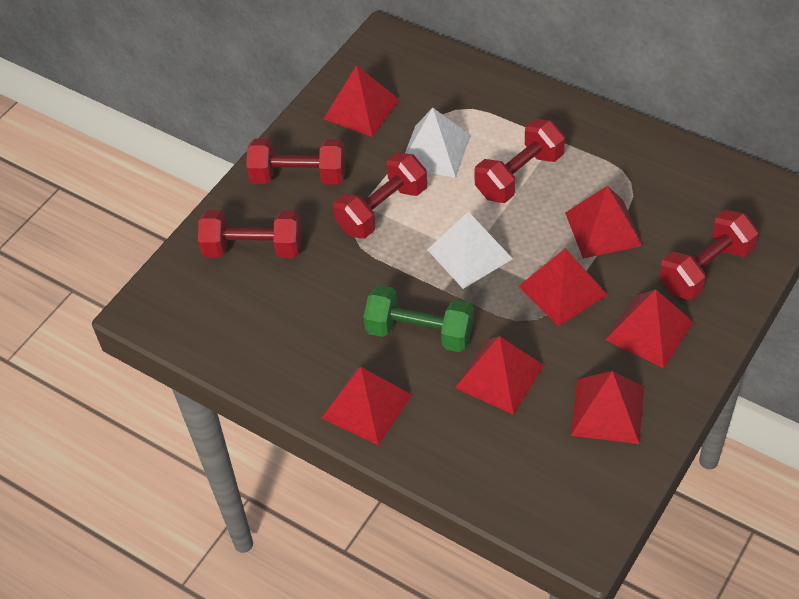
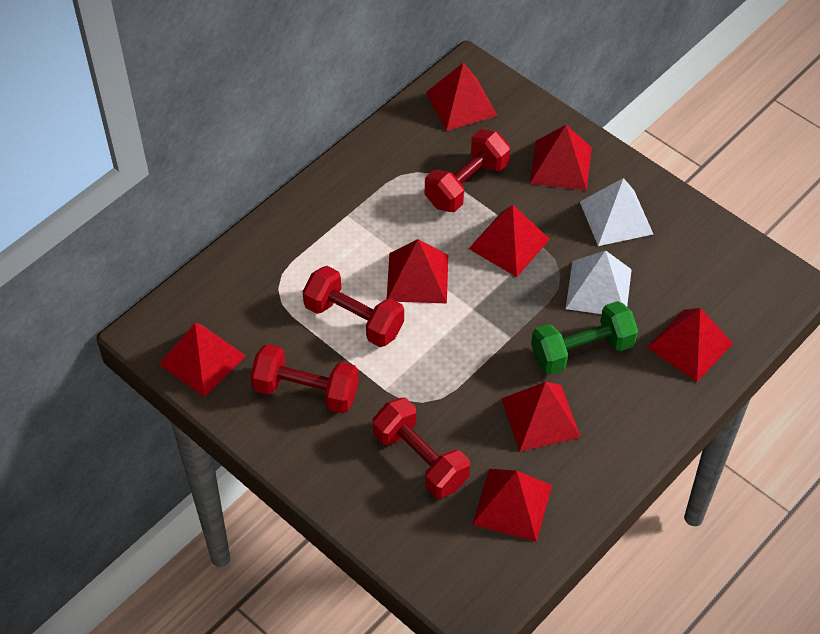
red dumbbell: 5 -> 4
red pyramid: 7 -> 8

